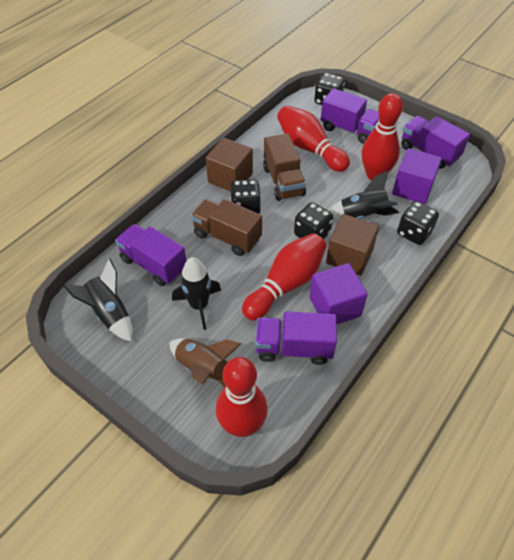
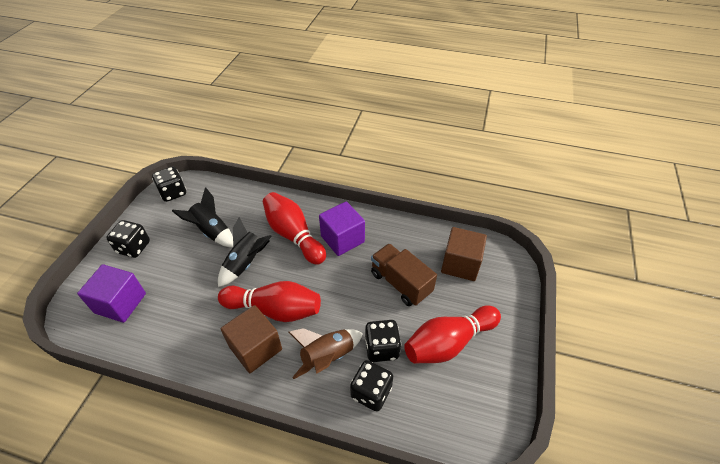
black rocket: 3 -> 2
brown truck: 2 -> 1
purple truck: 4 -> 0
red bowling pin: 4 -> 3

